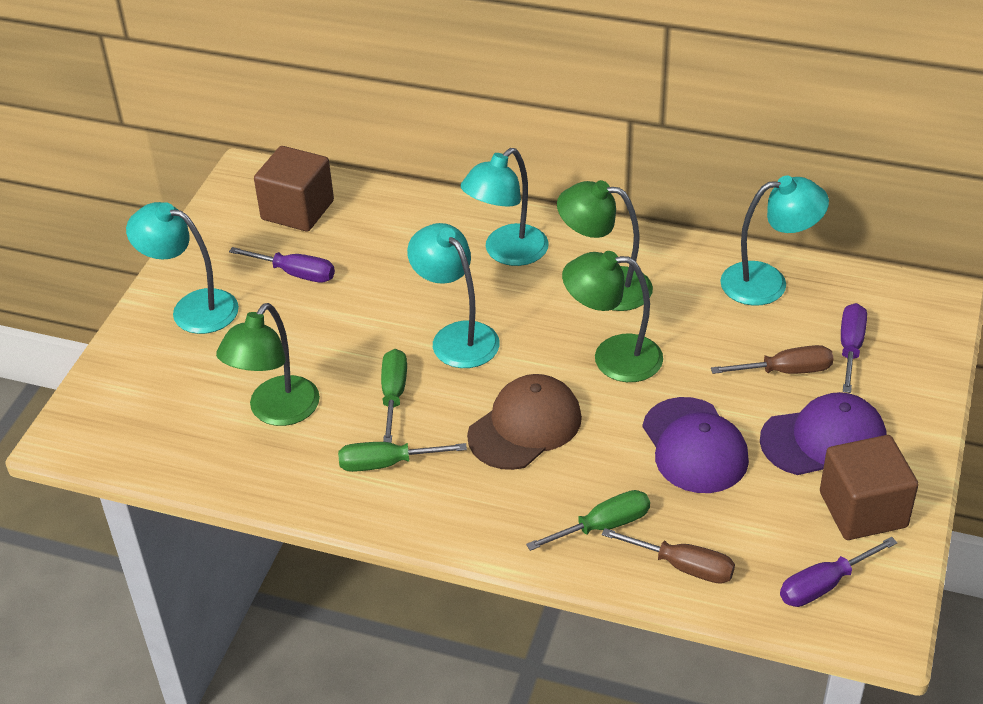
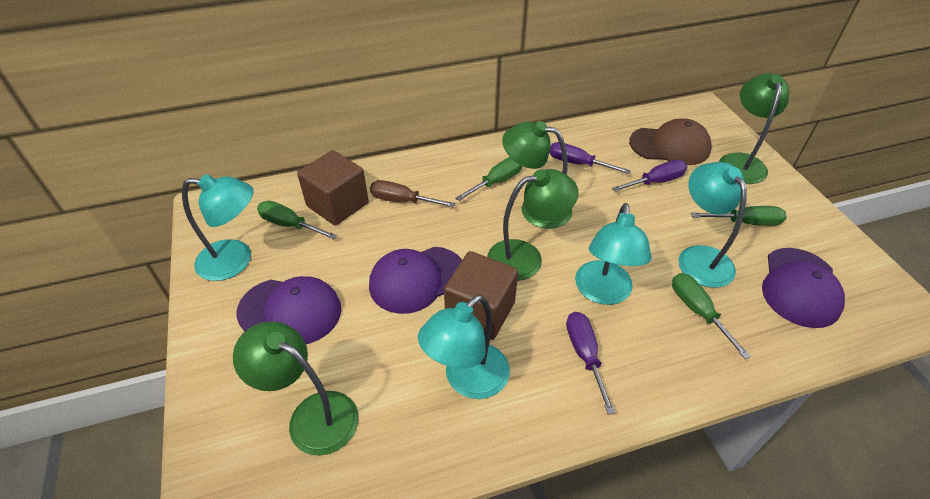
brown screwdriver: 2 -> 1
green lamp: 3 -> 4
green screwdriver: 3 -> 4
purple cap: 2 -> 3

